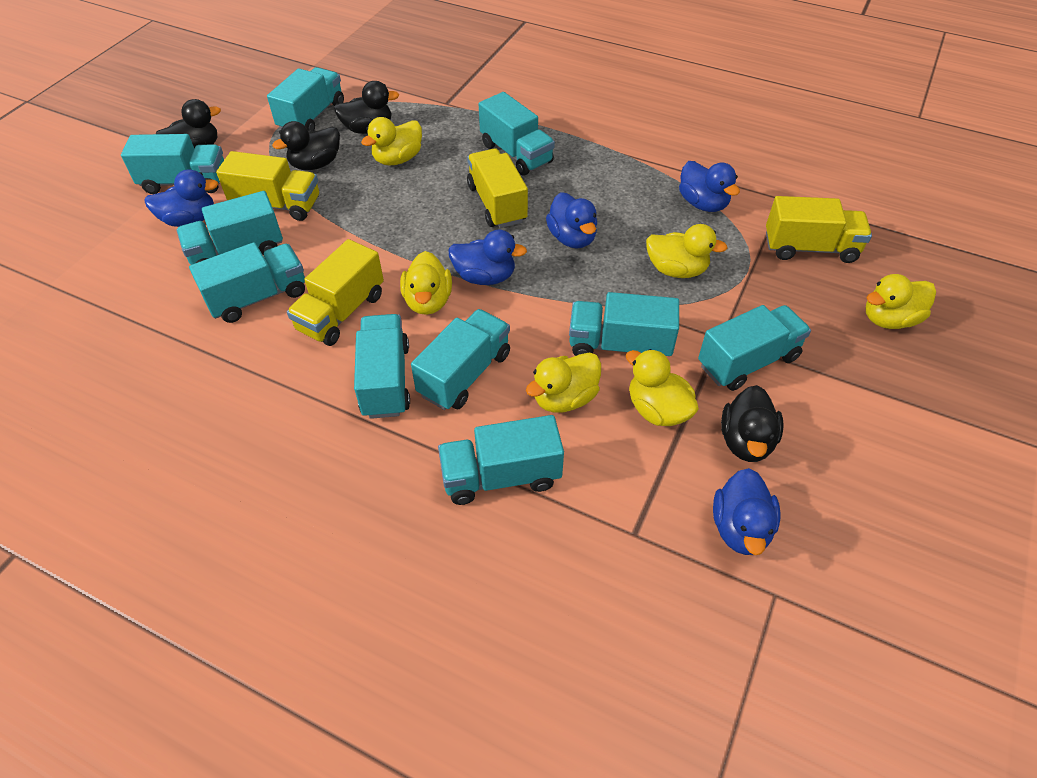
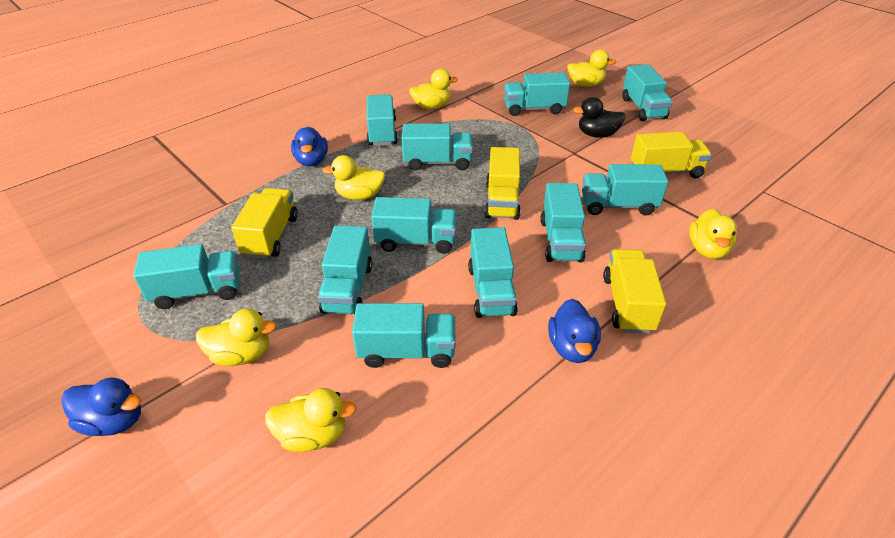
black duck: 4 -> 1
blue duck: 5 -> 3
turquoise truck: 10 -> 11

